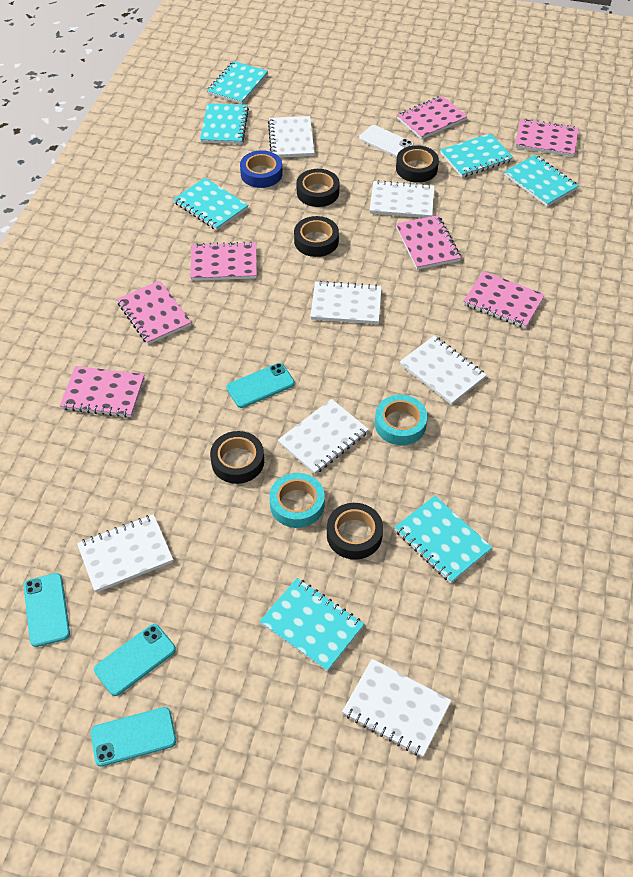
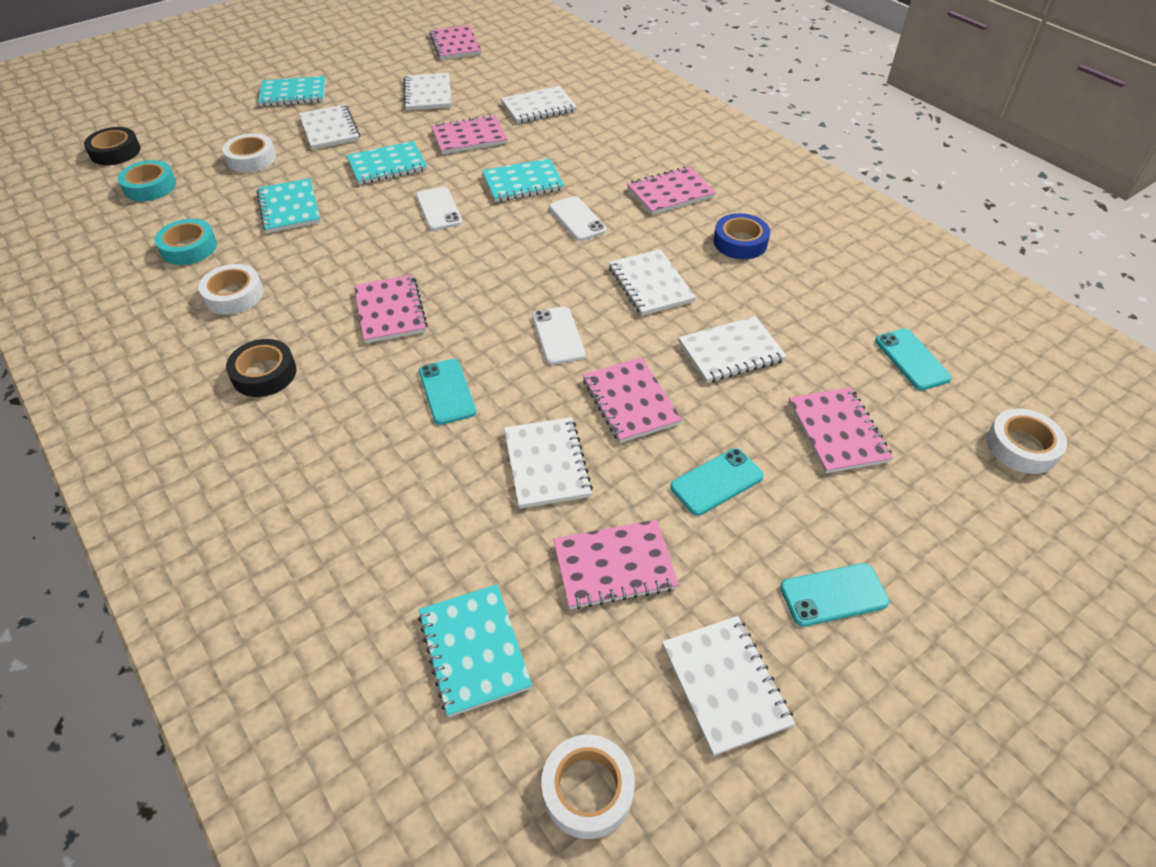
black tape: 5 -> 2
turquoise notebook: 7 -> 5
white phone: 1 -> 3
white tape: 0 -> 4

